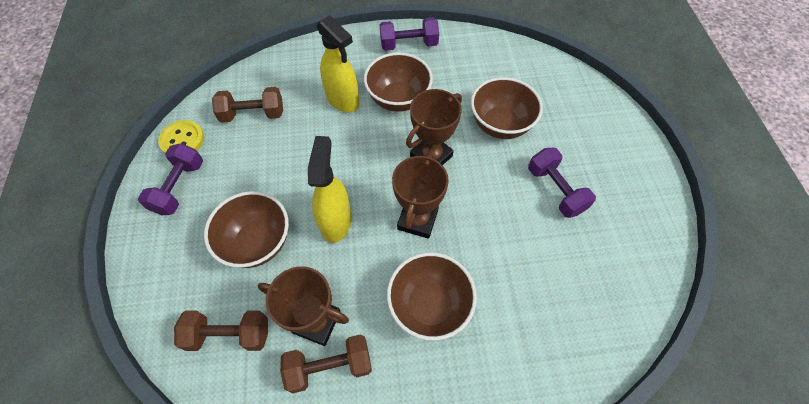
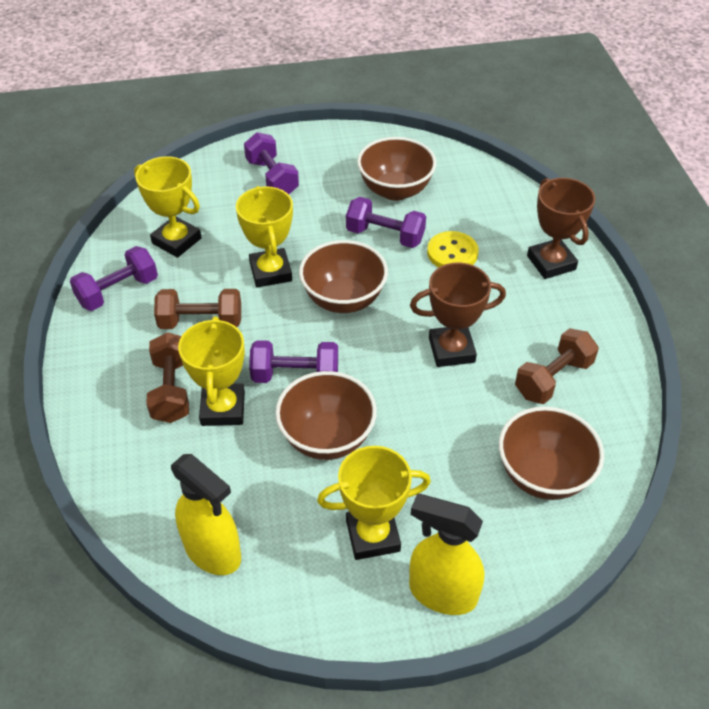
brown trophy: 3 -> 2
purple dumbbell: 3 -> 4
yellow trophy: 0 -> 4

